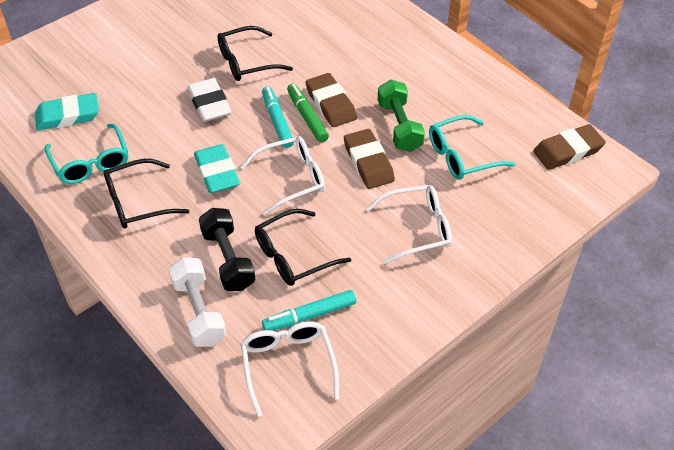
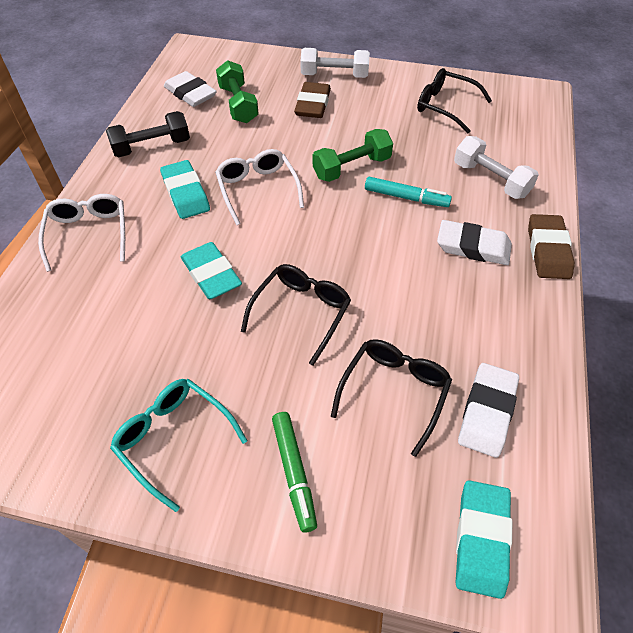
brown eraser: 3 -> 2
green dumbbell: 1 -> 2
turquoise eraser: 2 -> 3
turquoise glasses: 2 -> 1
turquoise marker: 2 -> 1
white dumbbell: 1 -> 2
white eraser: 1 -> 3
white glasses: 3 -> 2

